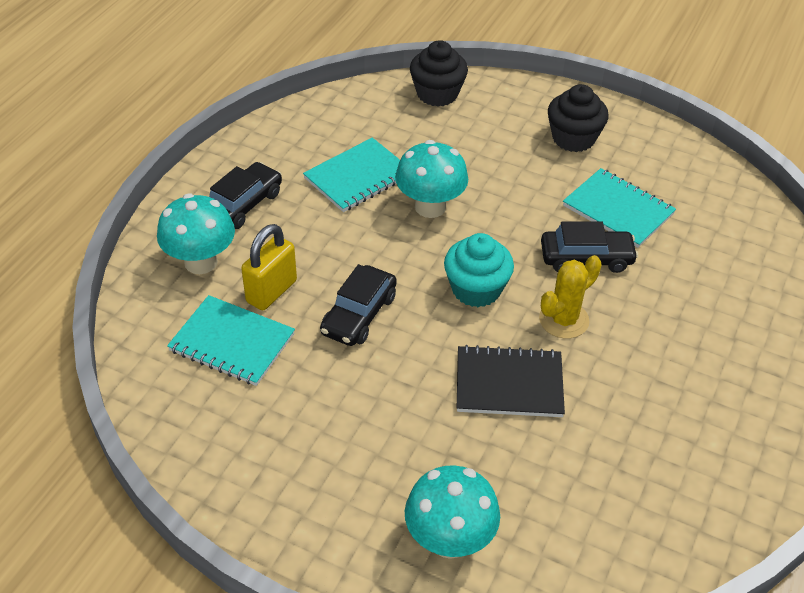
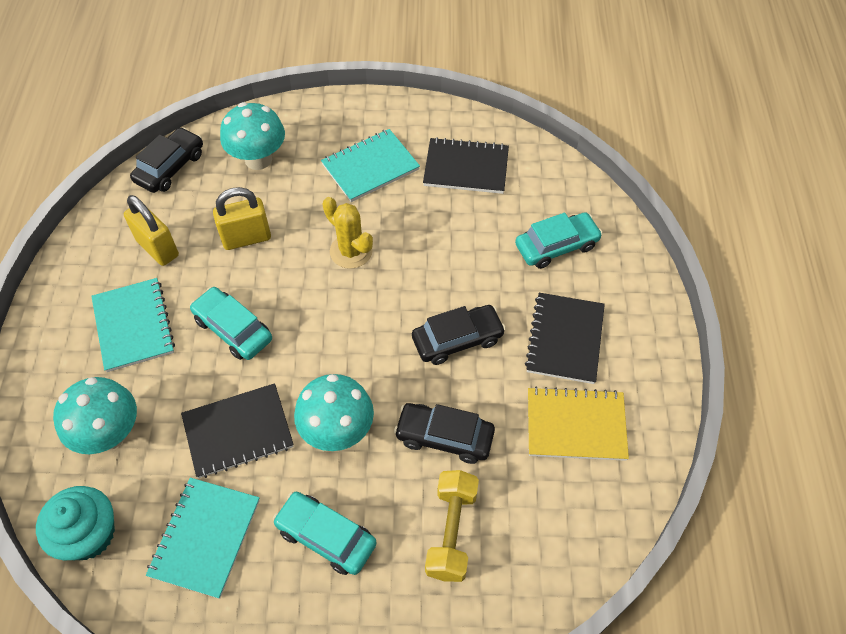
black cupcake: 2 -> 0
black notebook: 1 -> 3
turquoise car: 0 -> 3
yellow dumbbell: 0 -> 1
yellow notebook: 0 -> 1
yellow padlock: 1 -> 2

